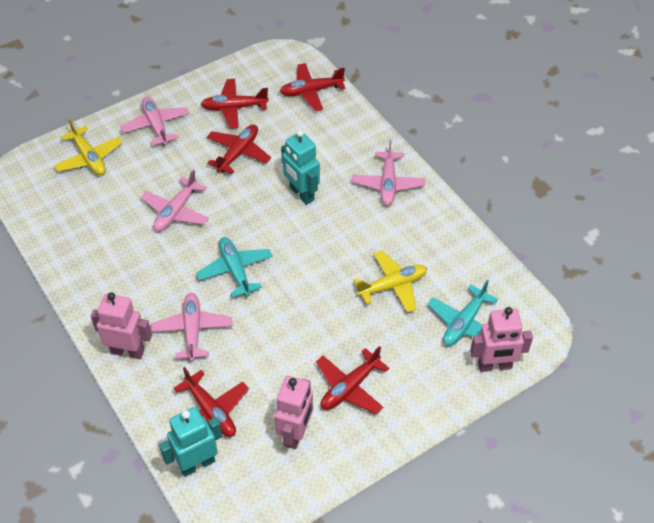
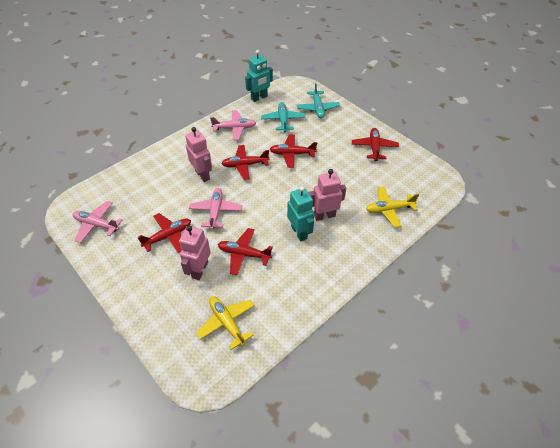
pink plane: 4 -> 3

